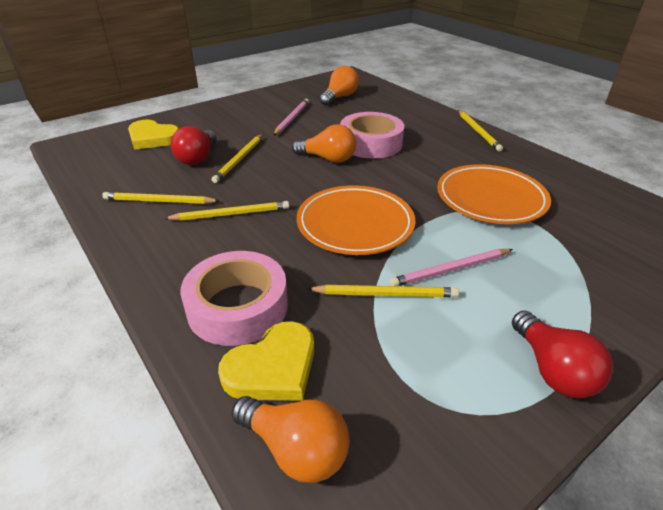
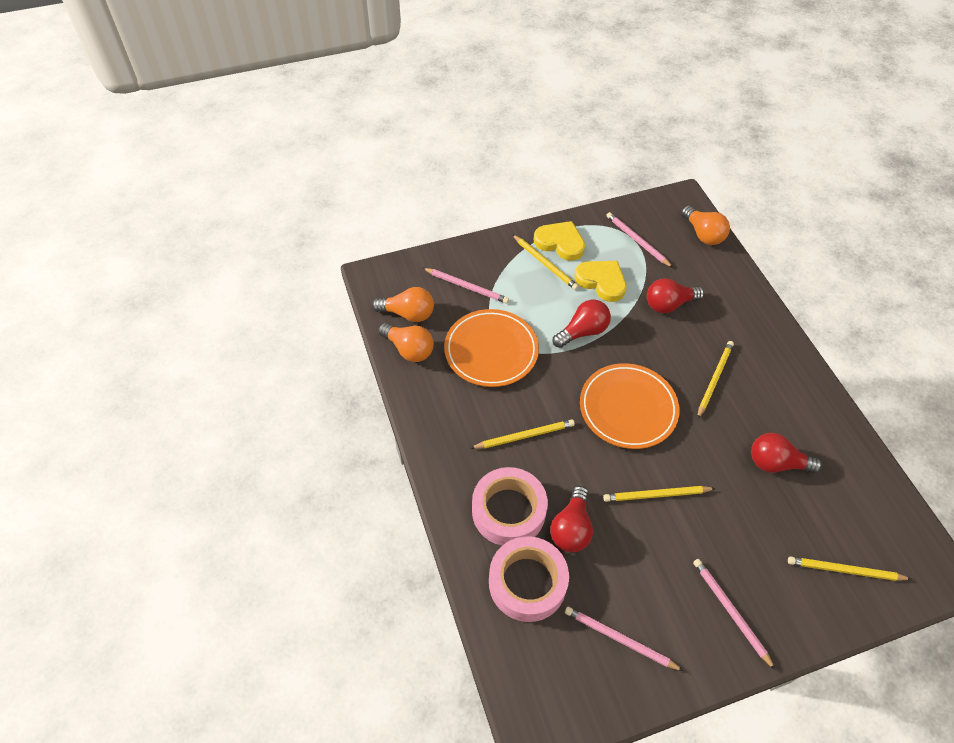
pink pencil: 2 -> 4
red light bulb: 2 -> 4

